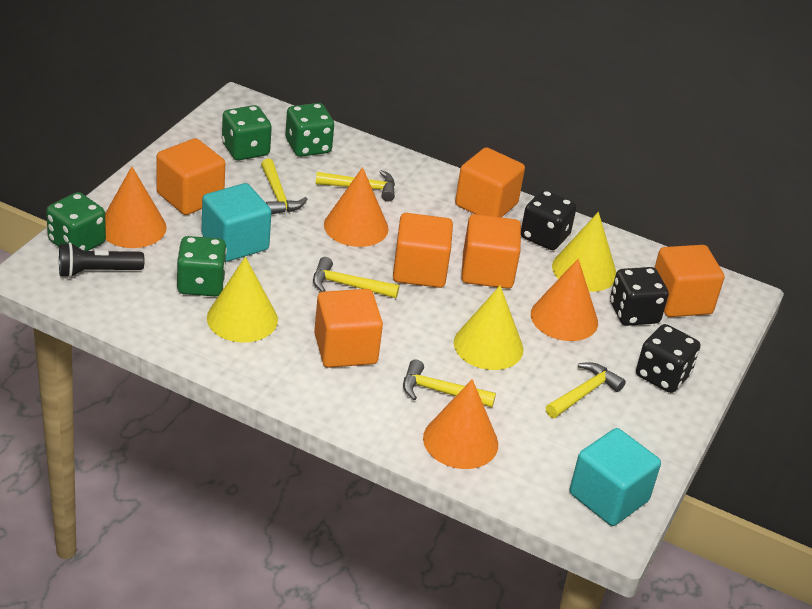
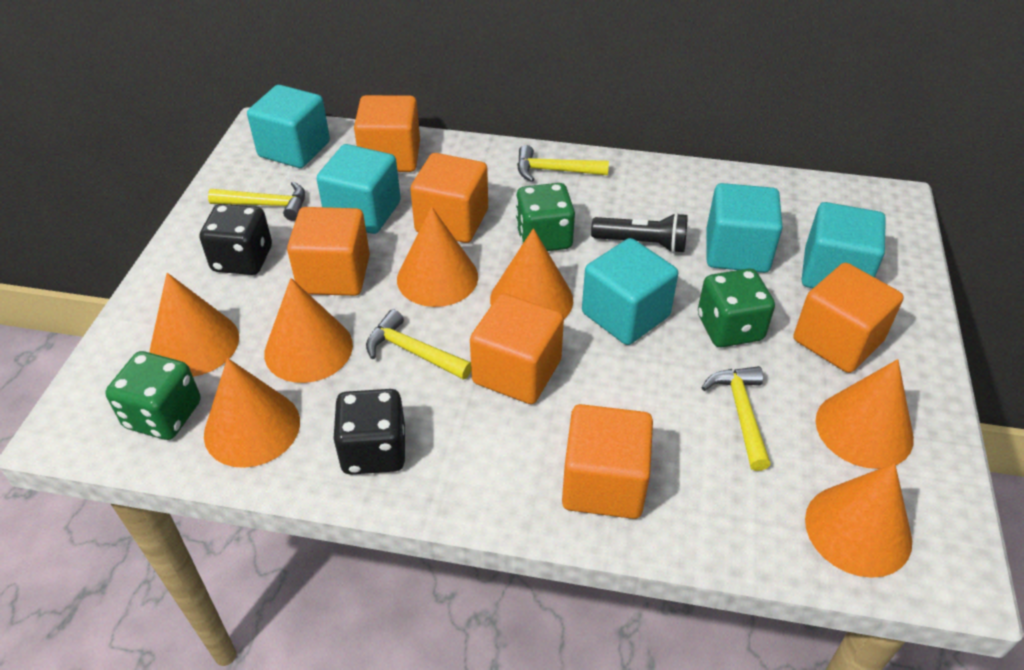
black dice: 3 -> 2
green dice: 4 -> 3
orange cone: 4 -> 7
turquoise cube: 2 -> 5
yellow cone: 3 -> 0
yellow hammer: 5 -> 4

